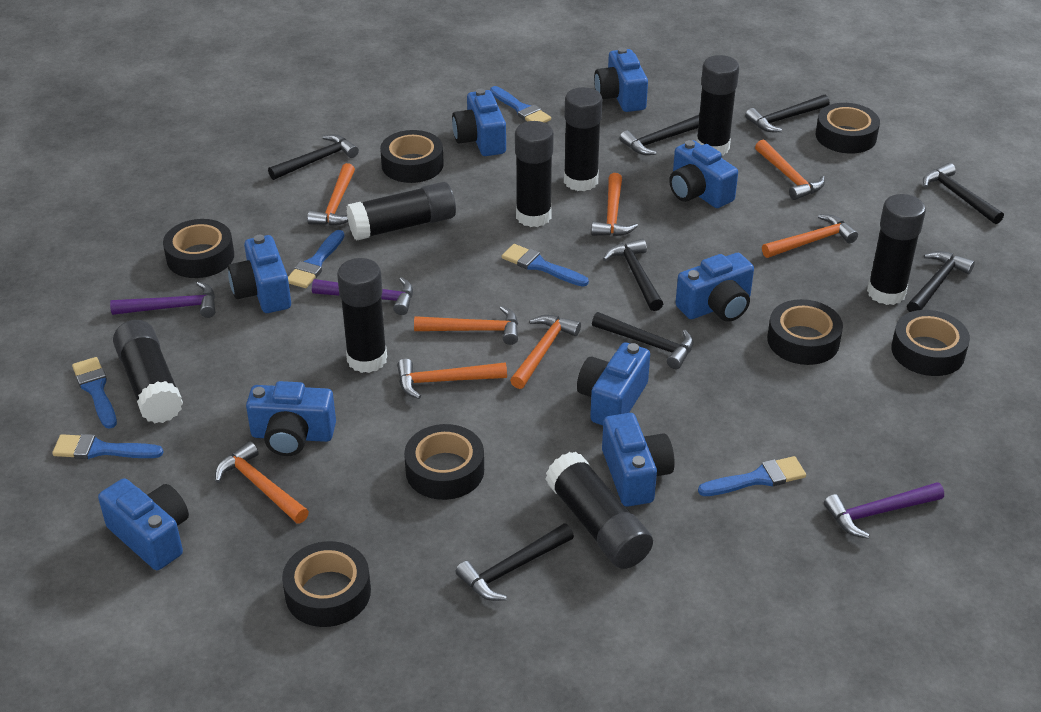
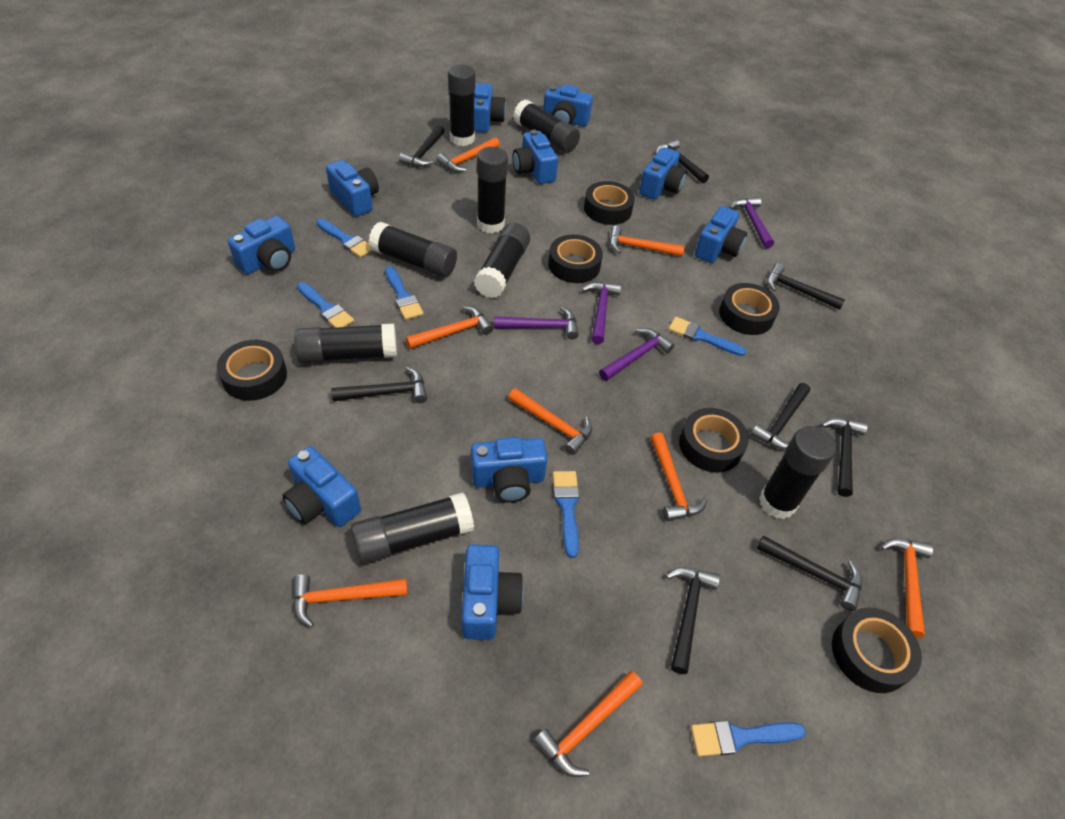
black tape: 7 -> 6
blue camera: 9 -> 10
purple hammer: 3 -> 4

